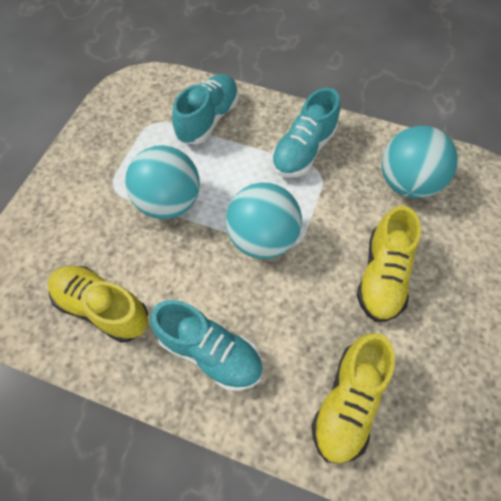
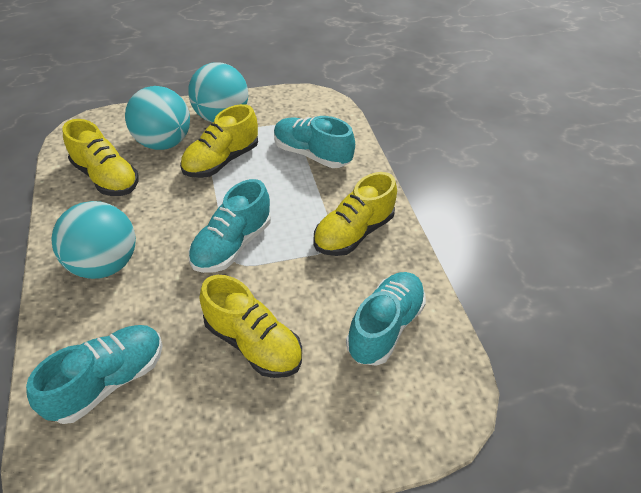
turquoise shoe: 3 -> 4
yellow shoe: 3 -> 4

